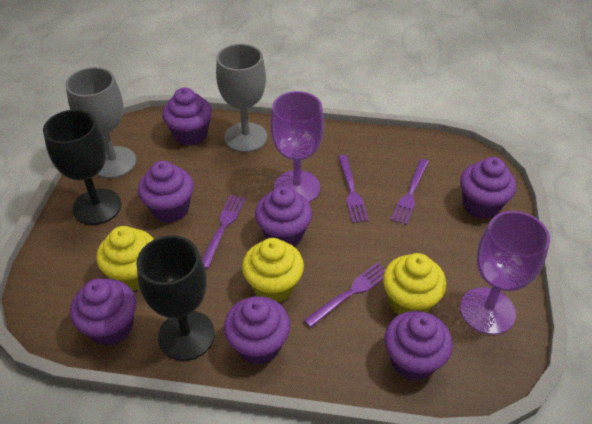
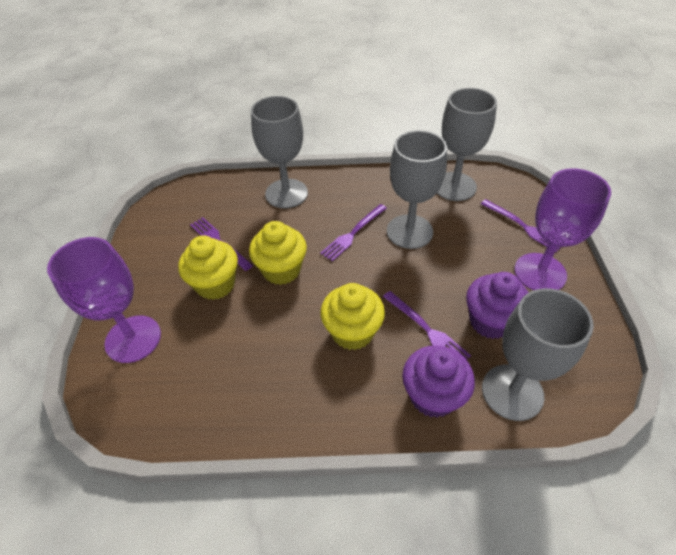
black goblet: 2 -> 0
grey goblet: 2 -> 4
purple cupcake: 7 -> 2

